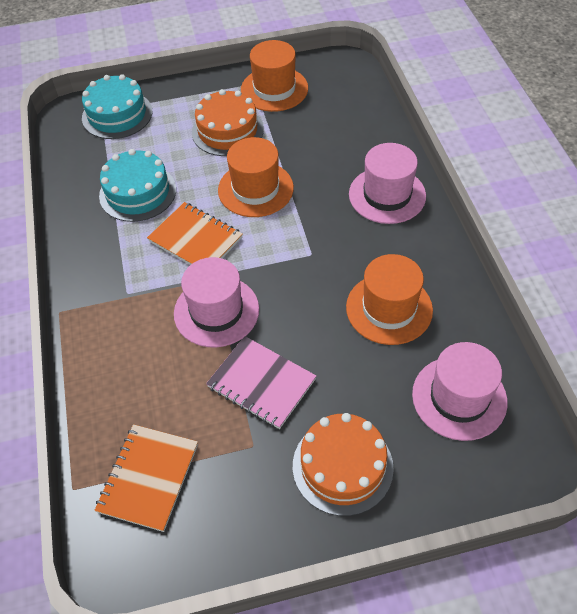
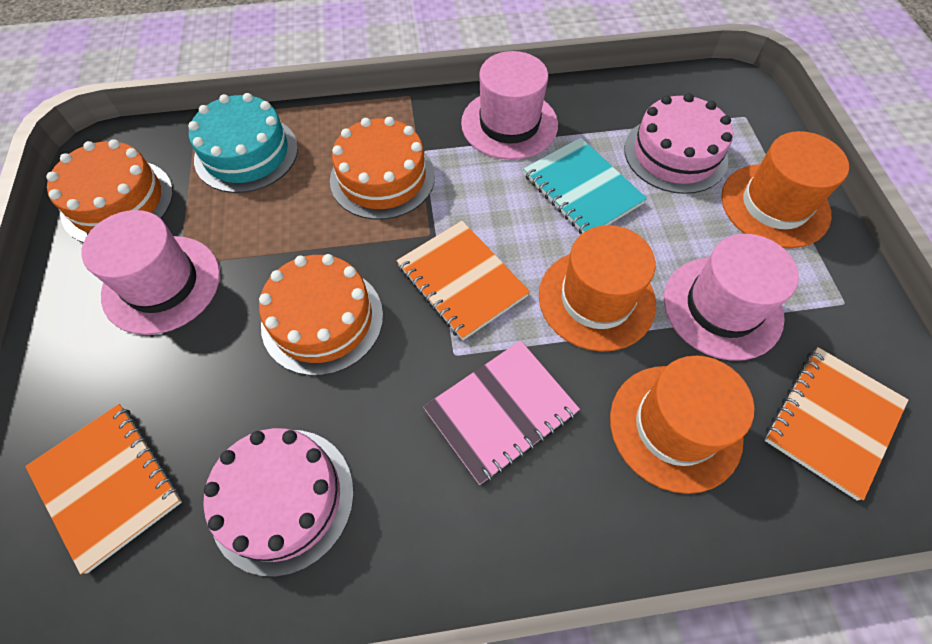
orange cake: 2 -> 3
orange notebook: 2 -> 3
pink cake: 0 -> 2
turquoise cake: 2 -> 1
turquoise notebook: 0 -> 1

